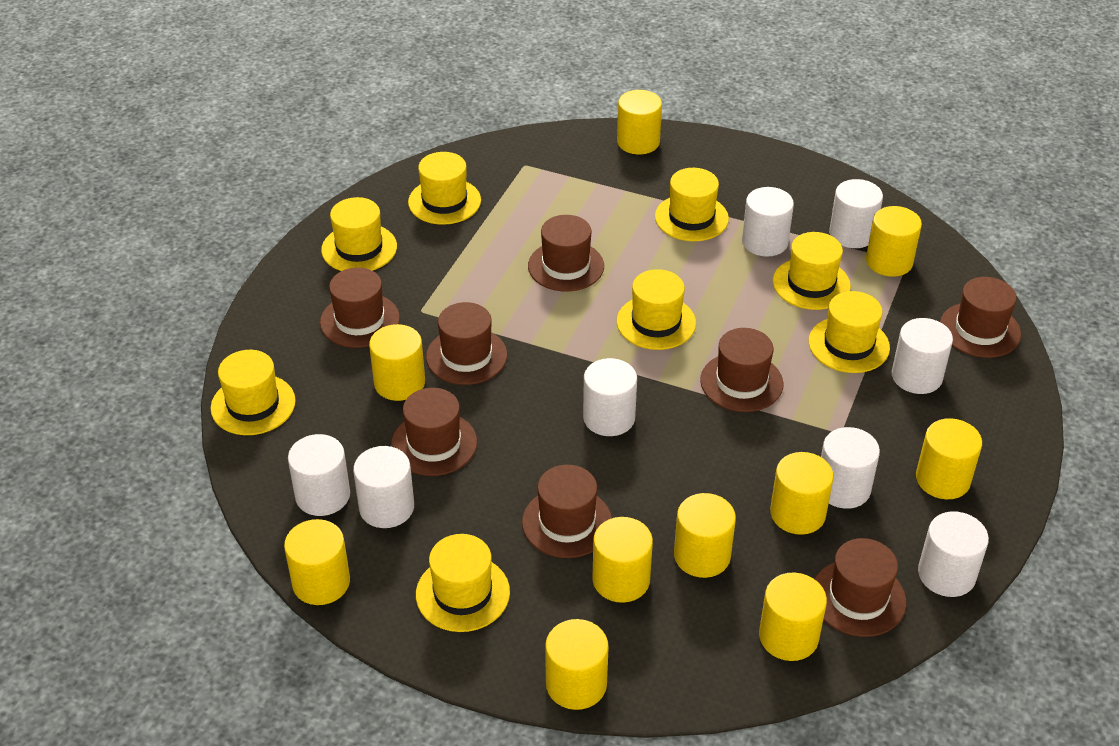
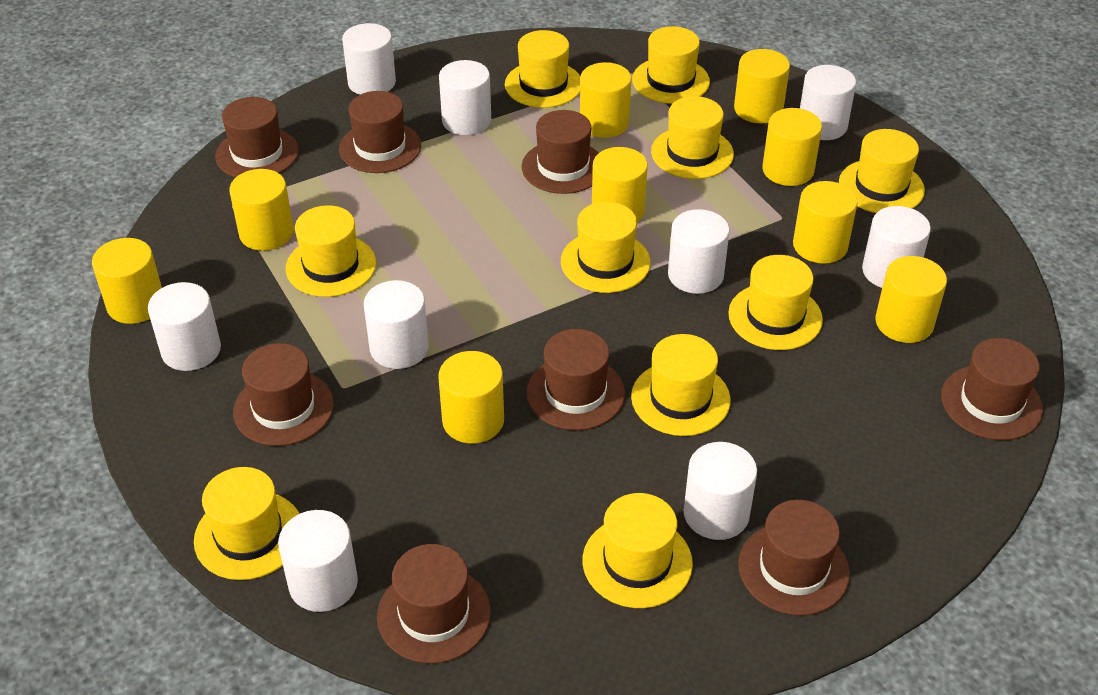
white cylinder: 8 -> 9
yellow cylinder: 10 -> 9
yellow hat: 8 -> 10

